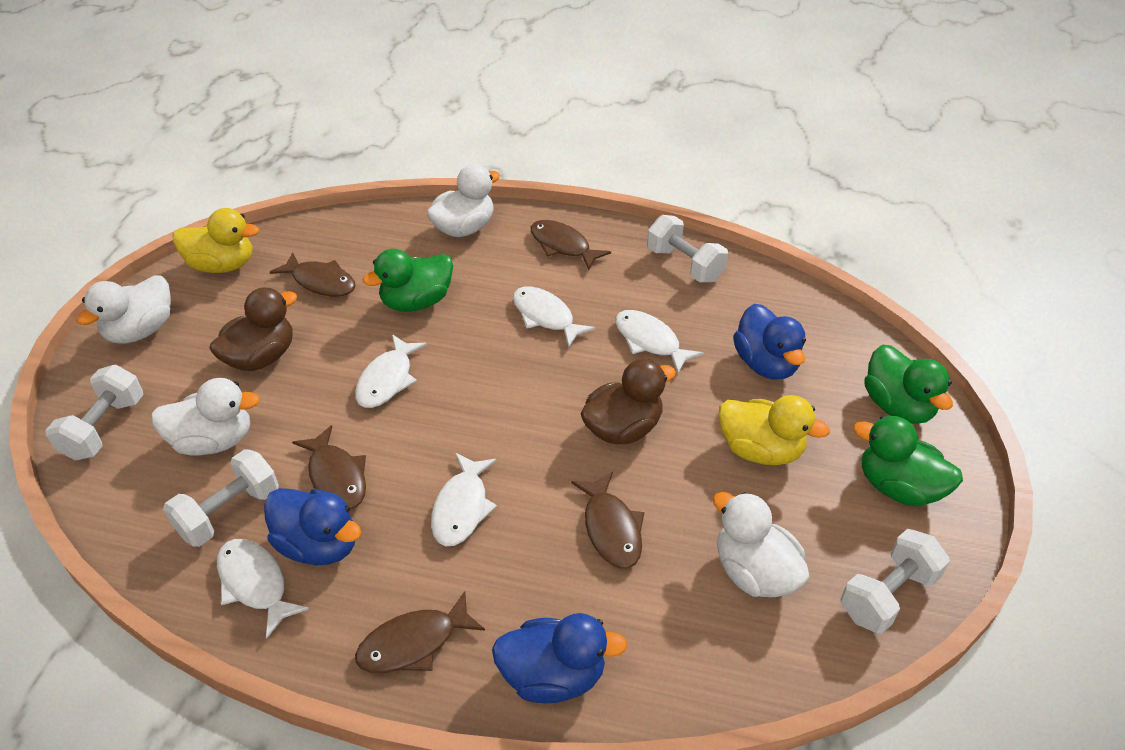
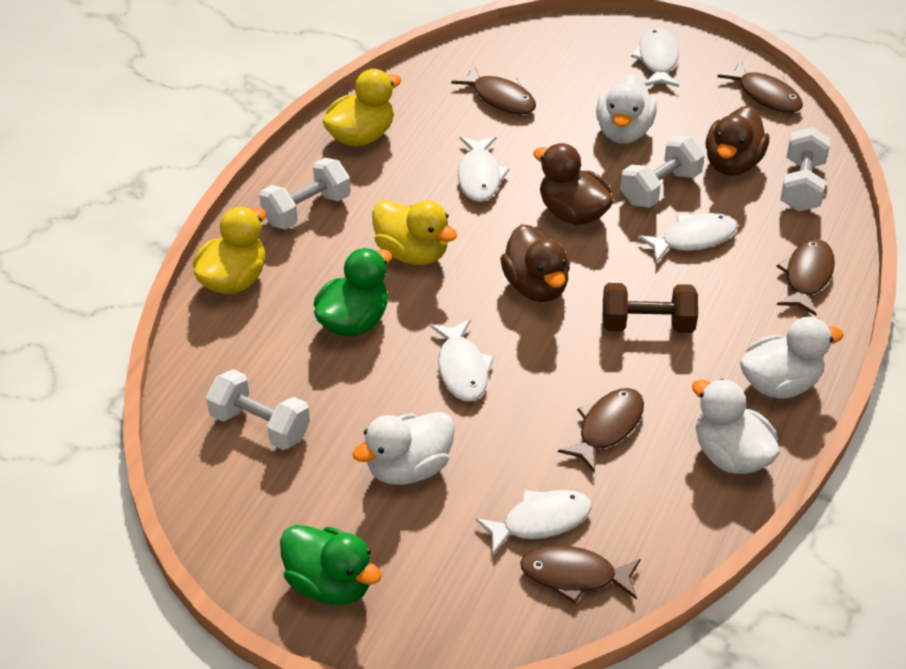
blue duck: 3 -> 0
brown duck: 2 -> 3
brown dumbbell: 0 -> 1
green duck: 3 -> 2
yellow duck: 2 -> 3

